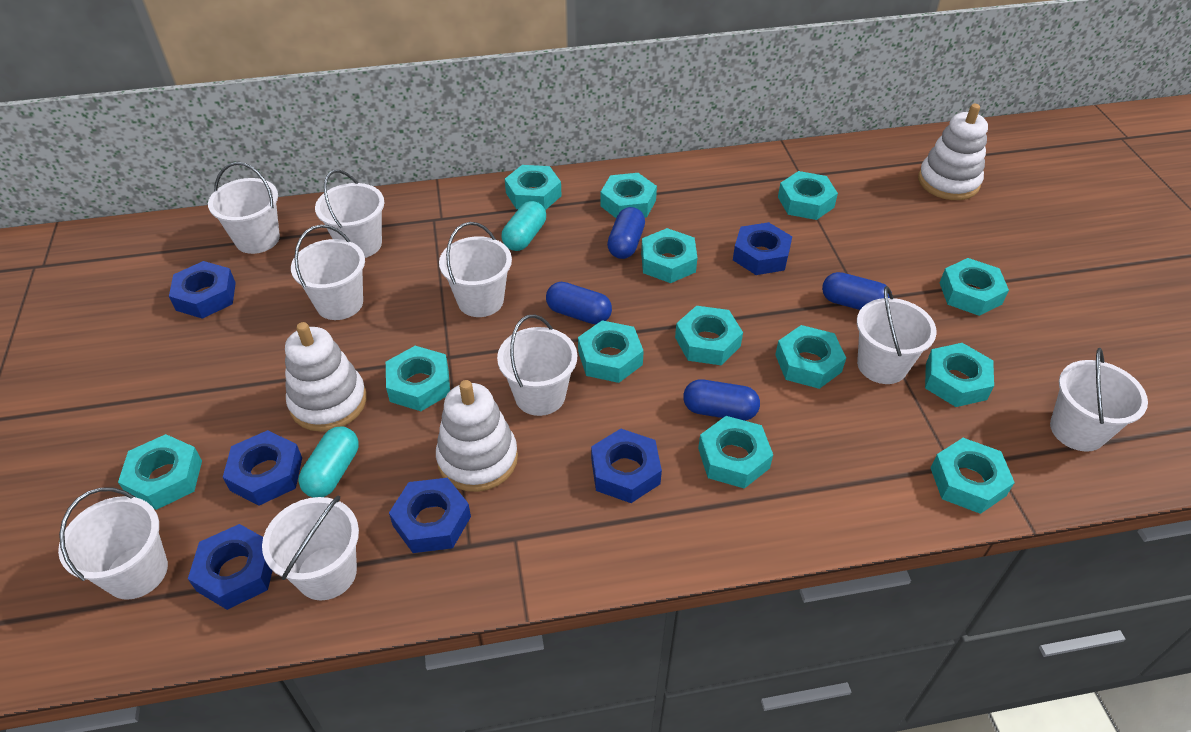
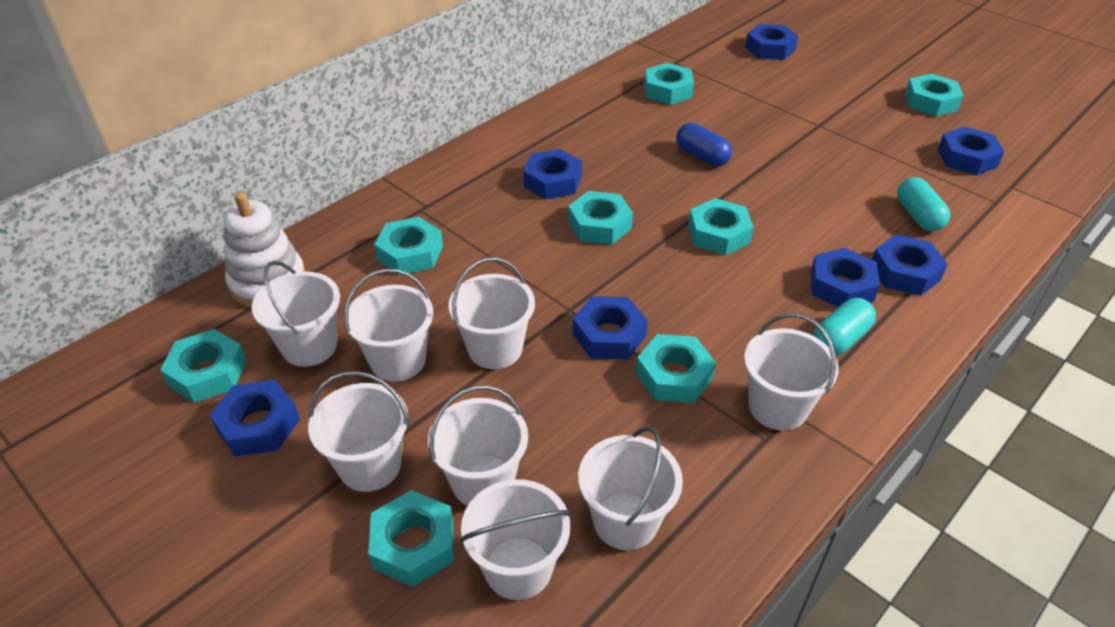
blue capsule: 4 -> 1
blue nut: 6 -> 7
turquoise nut: 13 -> 8
white bucket: 9 -> 8
white stacking toy: 3 -> 1

